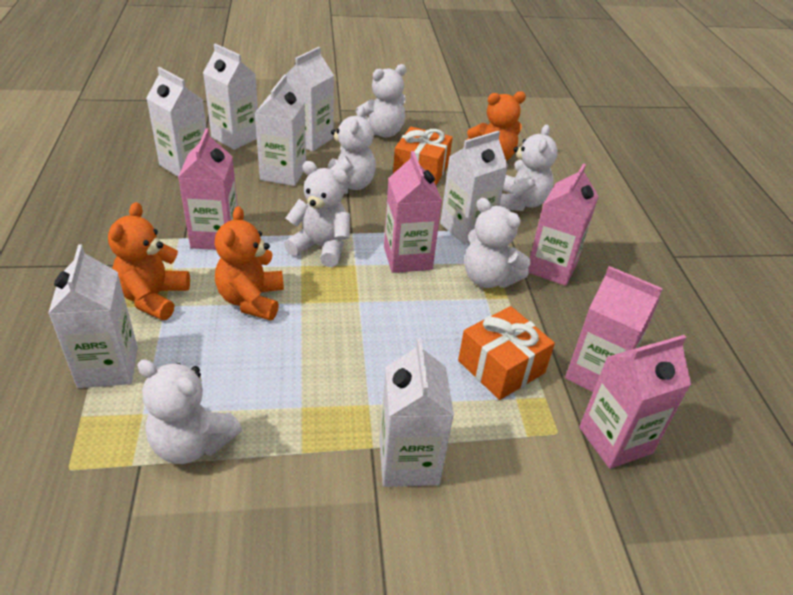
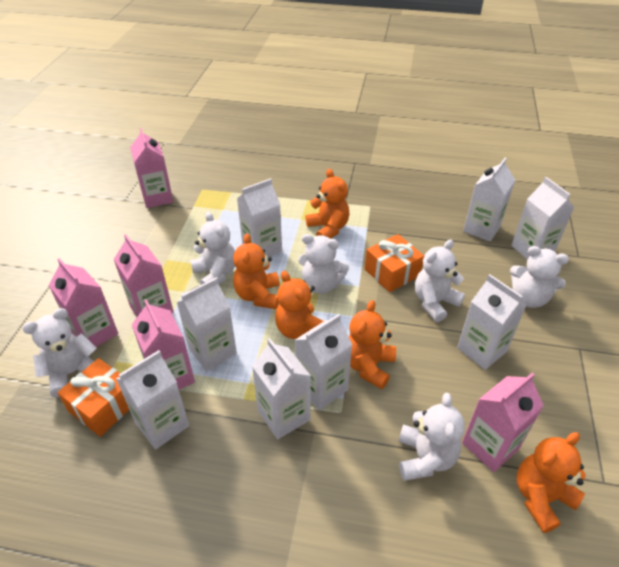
orange teddy bear: 3 -> 5
white carton: 7 -> 8

